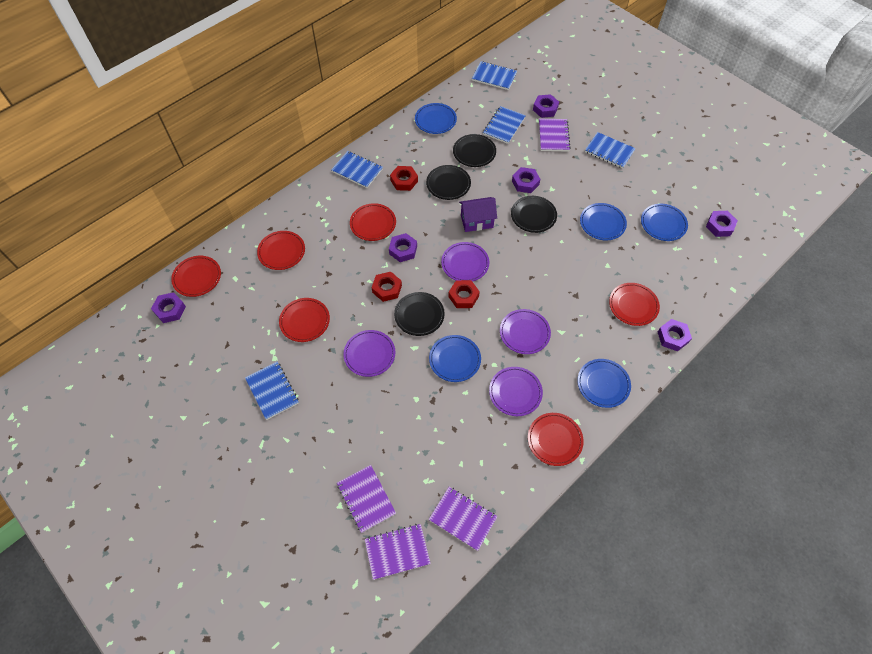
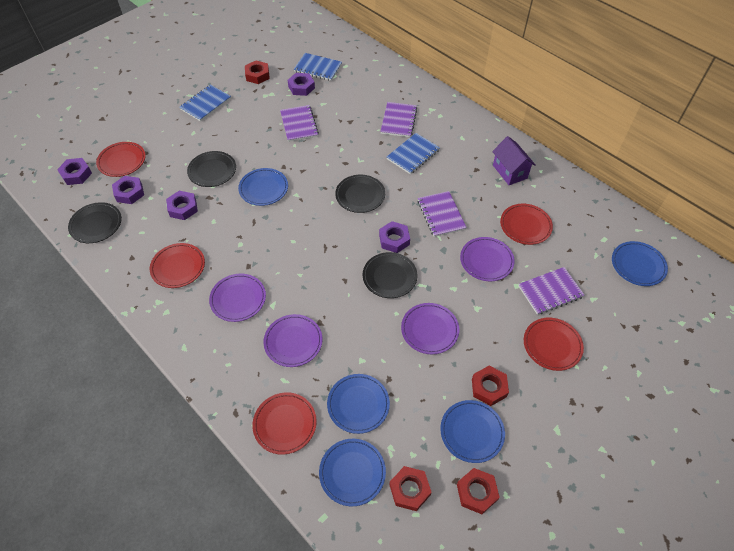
blue notebook: 5 -> 3
purple nut: 6 -> 5
red nut: 3 -> 4
red plate: 6 -> 5

